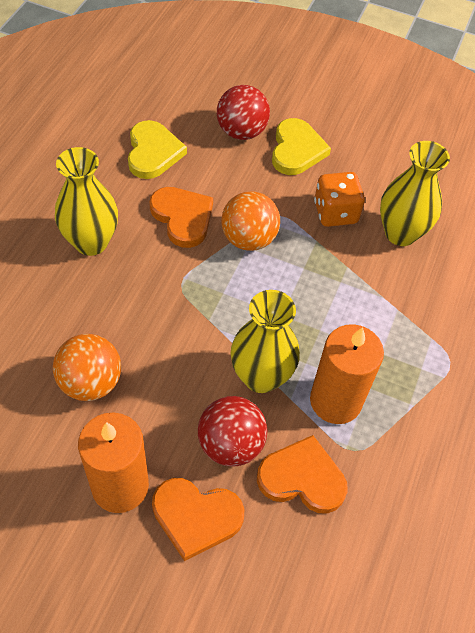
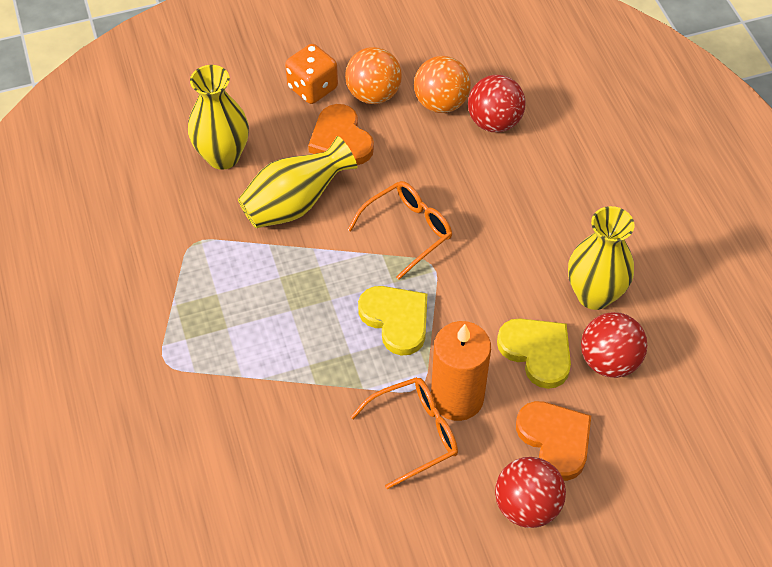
orange candle: 2 -> 1
orange glasses: 0 -> 2
orange heart: 3 -> 2
red ball: 2 -> 3

